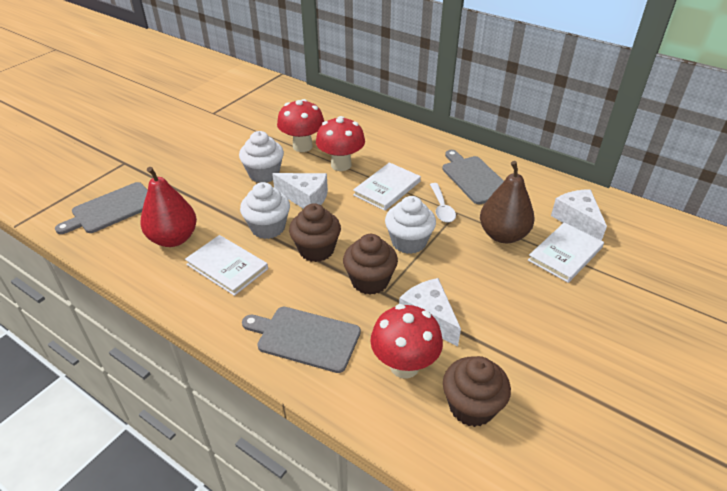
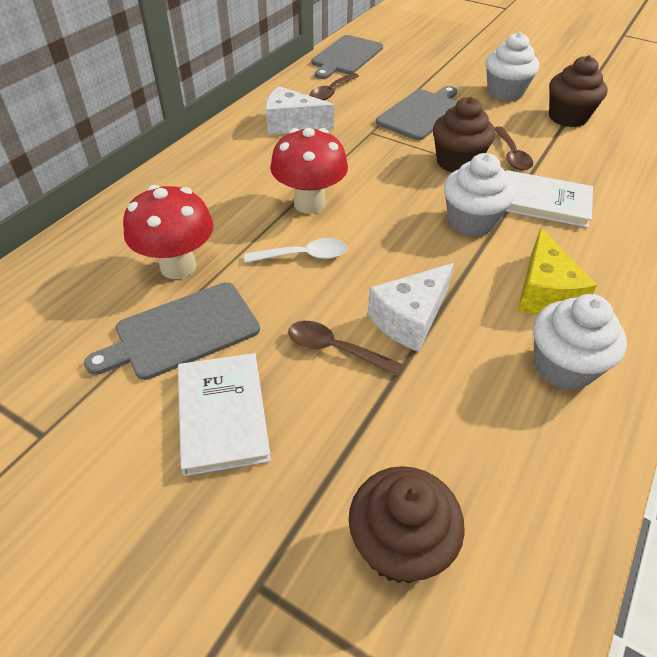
brown pear: 1 -> 0
brown spoon: 0 -> 3
red mushroom: 3 -> 2
red pear: 1 -> 0
white book: 3 -> 2
white cheese: 3 -> 2
yellow cheese: 0 -> 1

